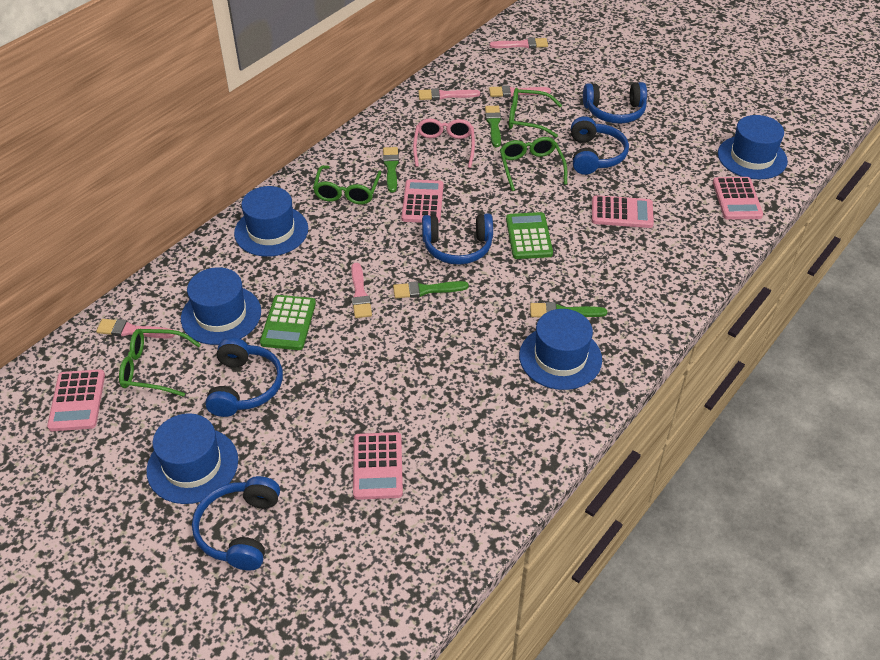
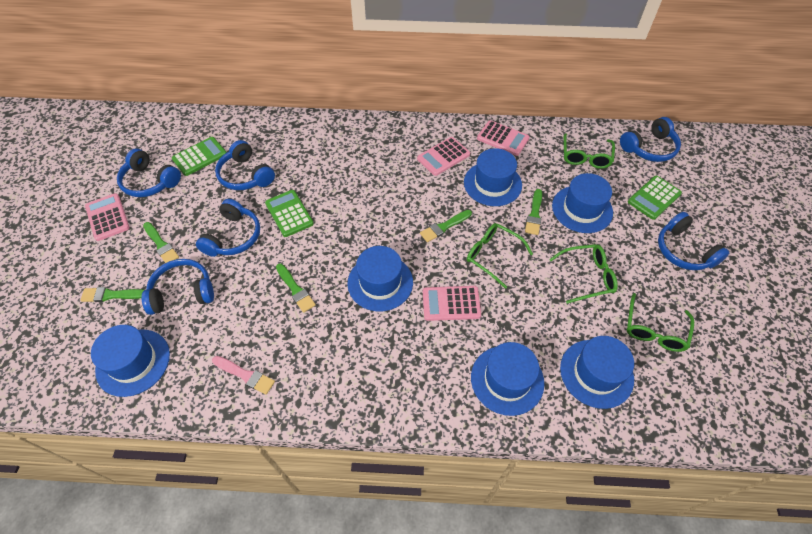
blue hat: 5 -> 6
blue headphones: 5 -> 6
green brush: 4 -> 5
green calculator: 2 -> 3
pink brush: 5 -> 1
pink calculator: 5 -> 4
pink glasses: 1 -> 0

